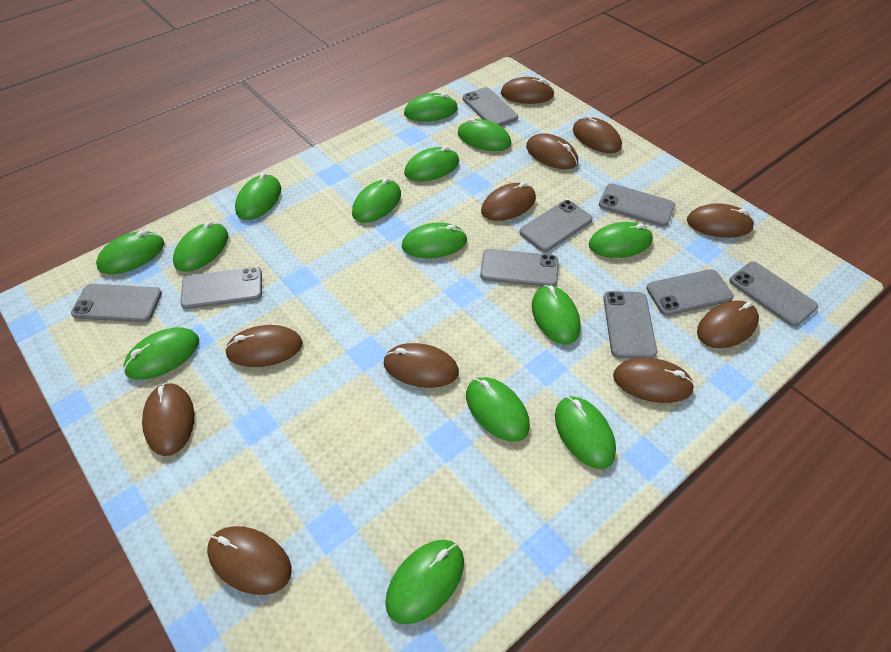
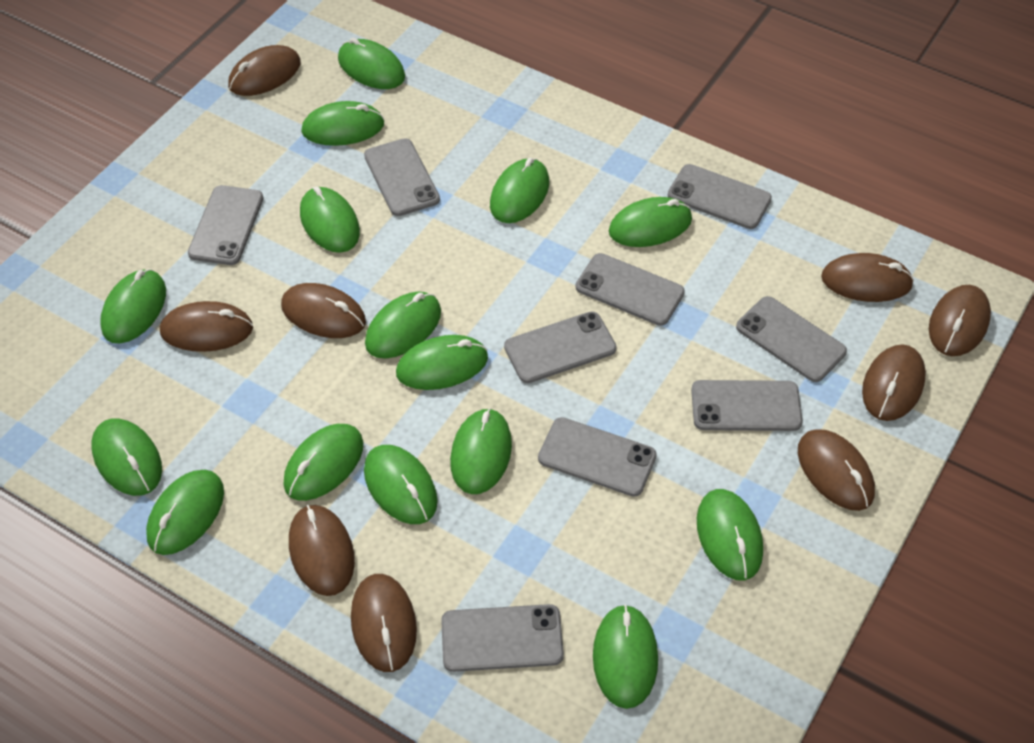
brown mouse: 11 -> 9
green mouse: 14 -> 15

